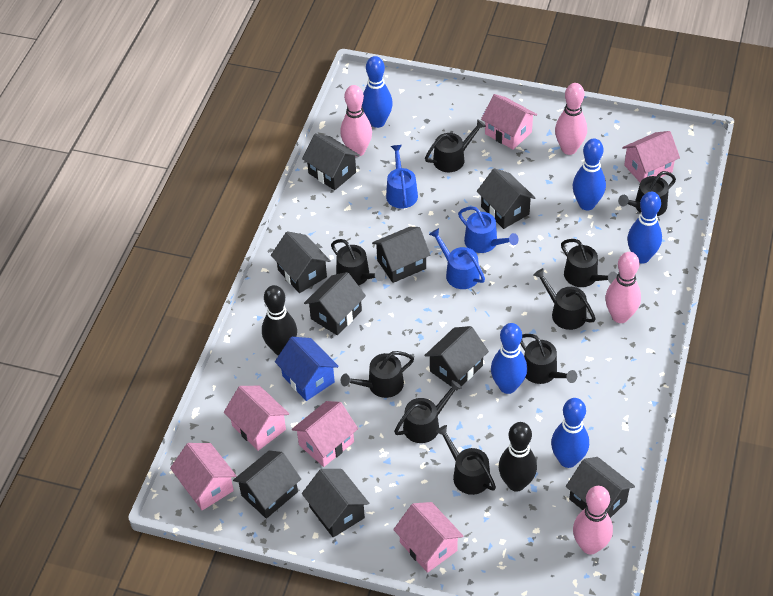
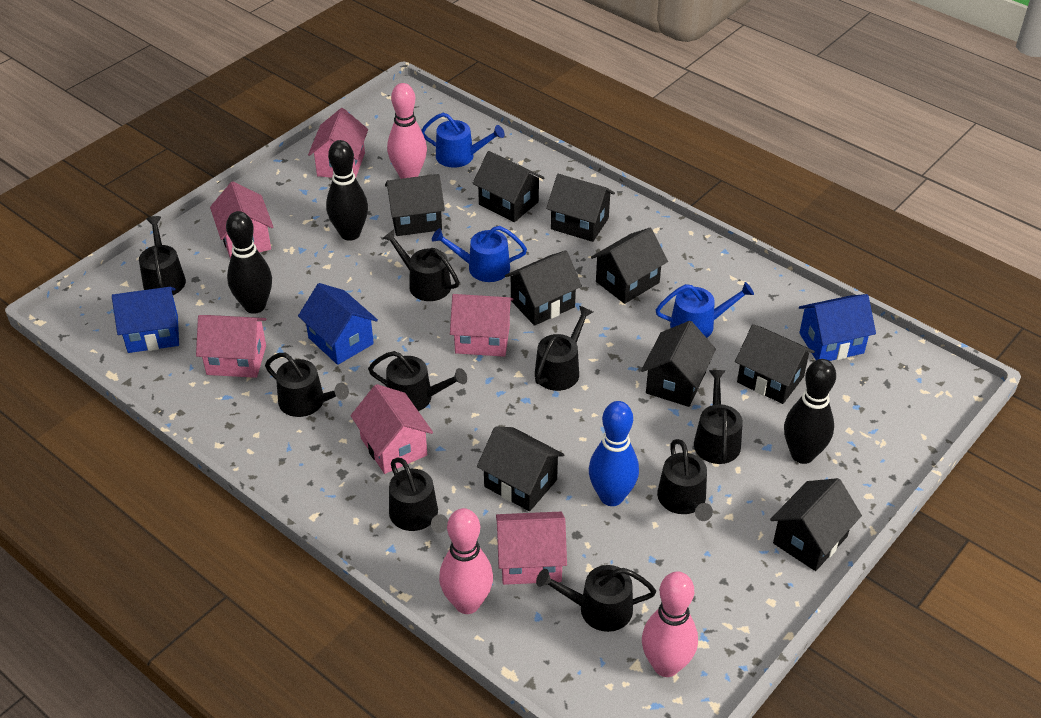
black bowling pin: 2 -> 3
blue bowling pin: 5 -> 1
blue house: 1 -> 3
pink bowling pin: 4 -> 3

